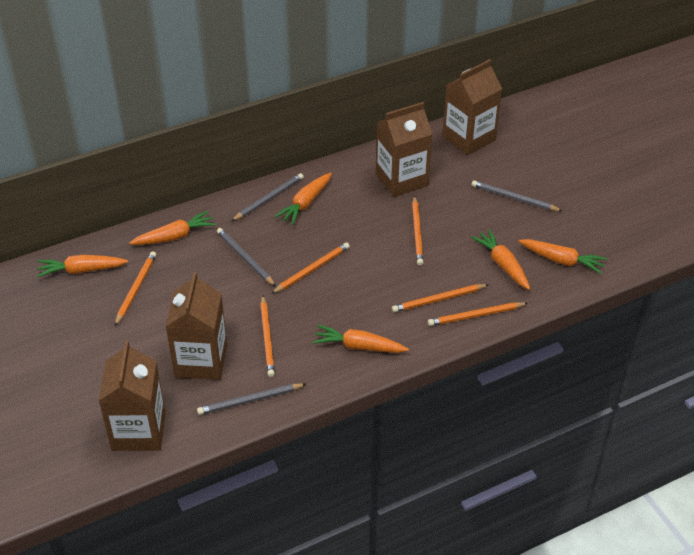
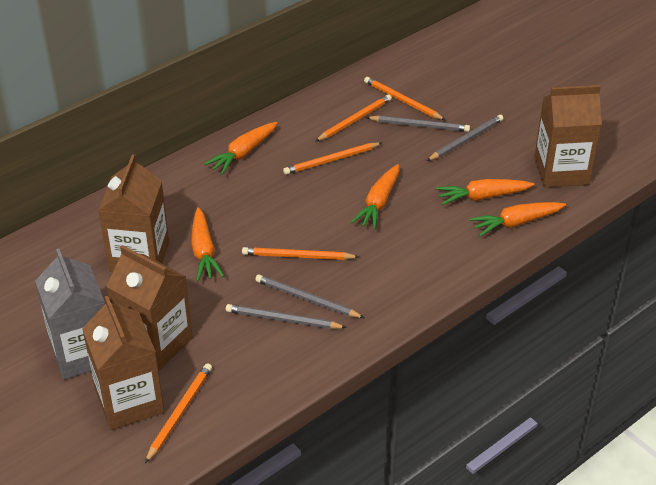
grey carton: 0 -> 1
orange carrot: 6 -> 5
orange pencil: 6 -> 5

